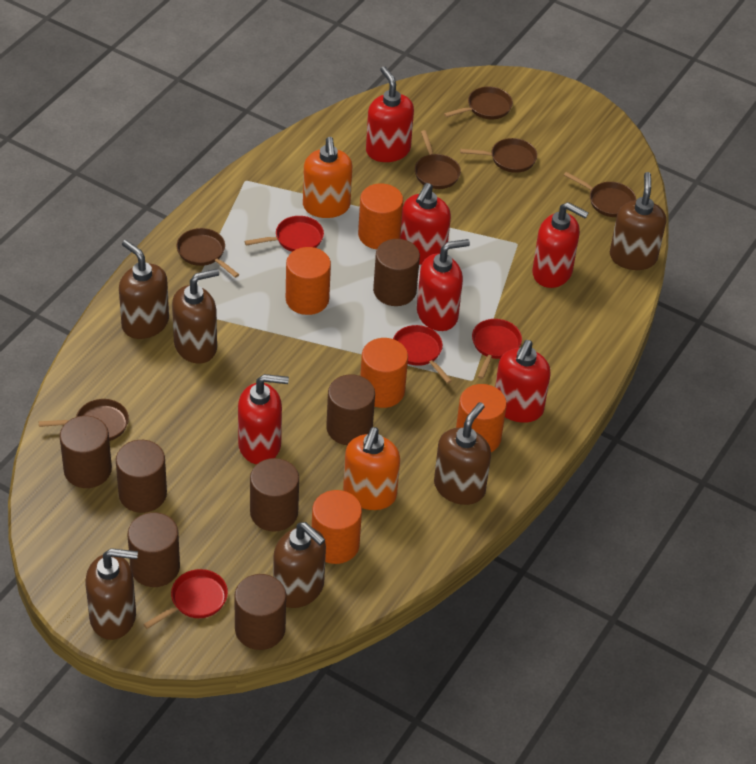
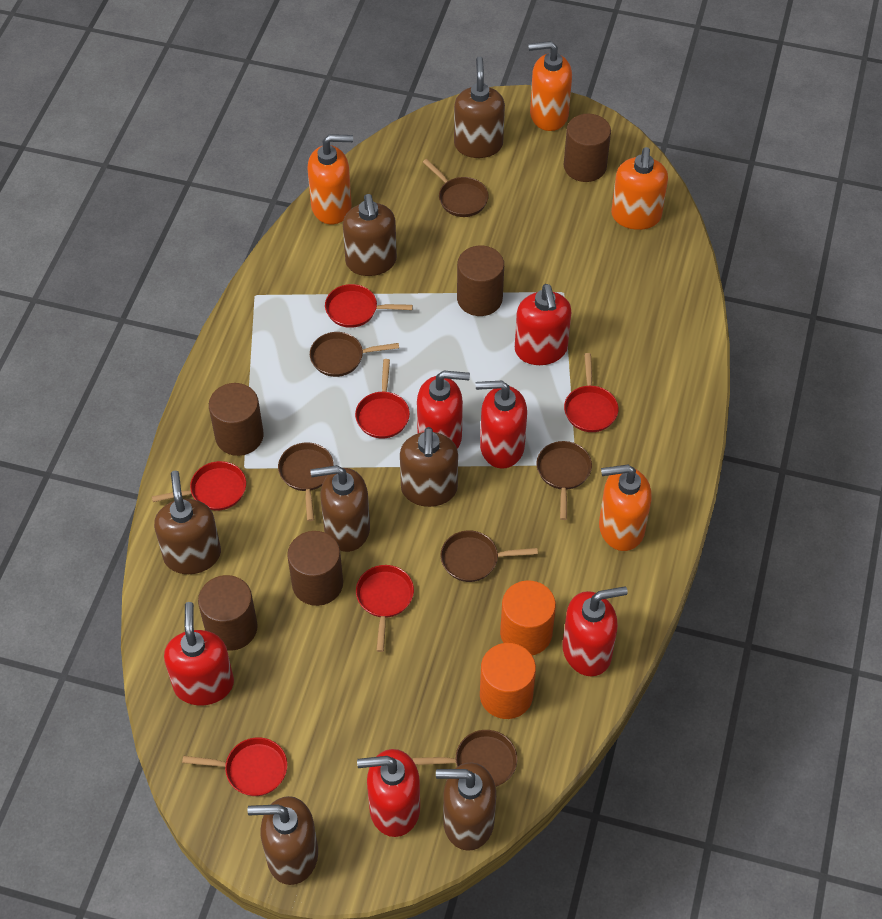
brown cylinder: 7 -> 5
brown soap dispenser: 6 -> 7
orange cylinder: 5 -> 2
orange soap dispenser: 2 -> 4
red pan: 4 -> 6

